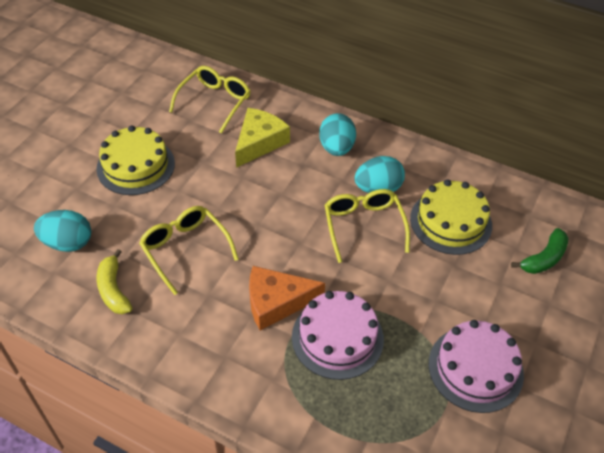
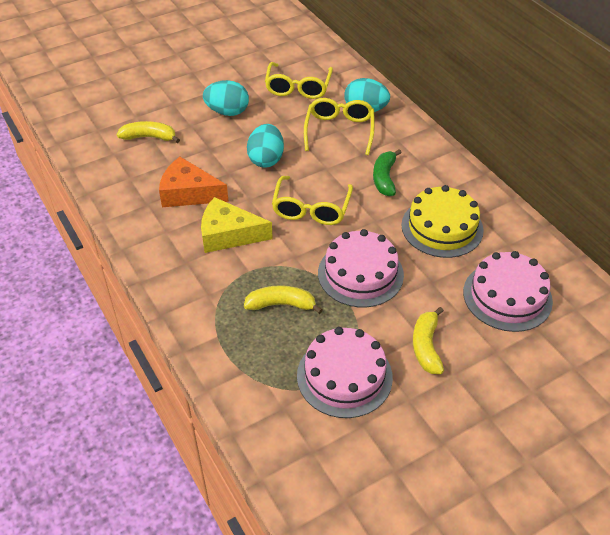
pink cake: 2 -> 3
yellow banana: 1 -> 3
yellow cake: 2 -> 1

